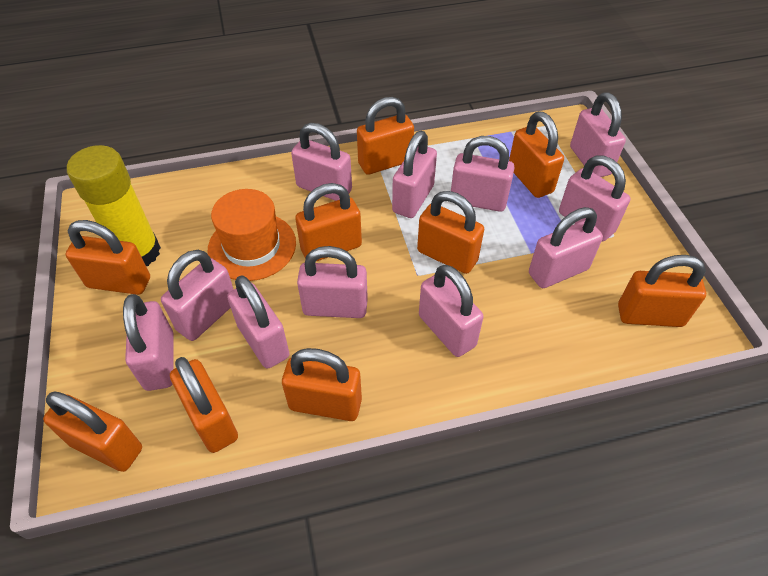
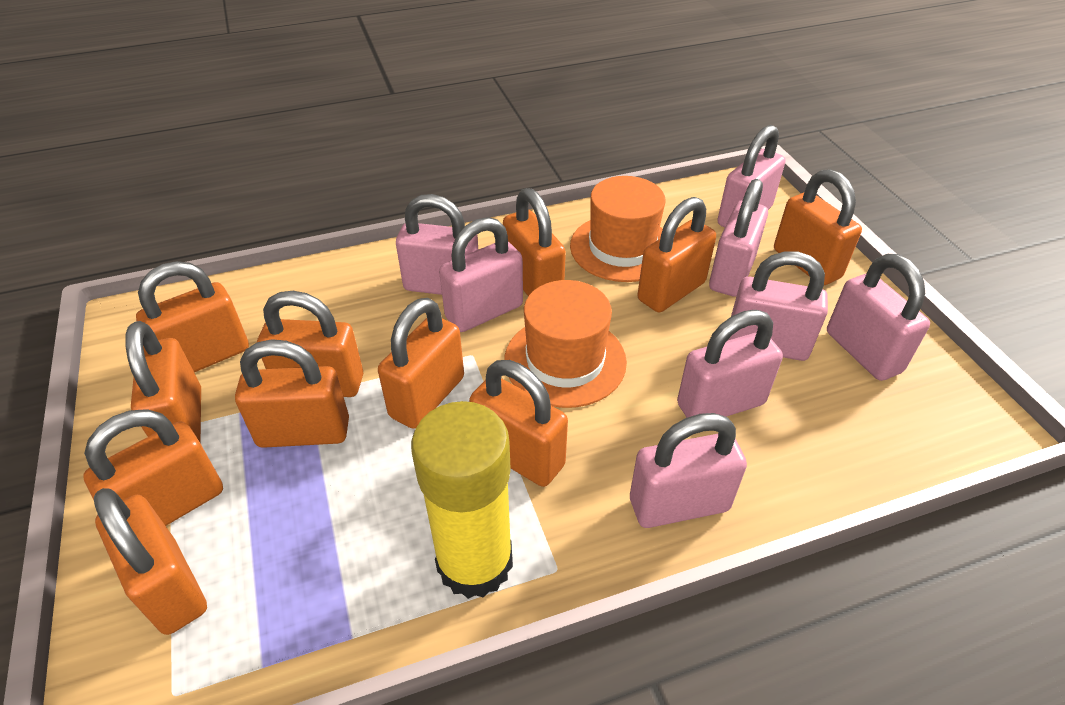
orange hat: 1 -> 2
orange padlock: 9 -> 11
pink padlock: 11 -> 8

